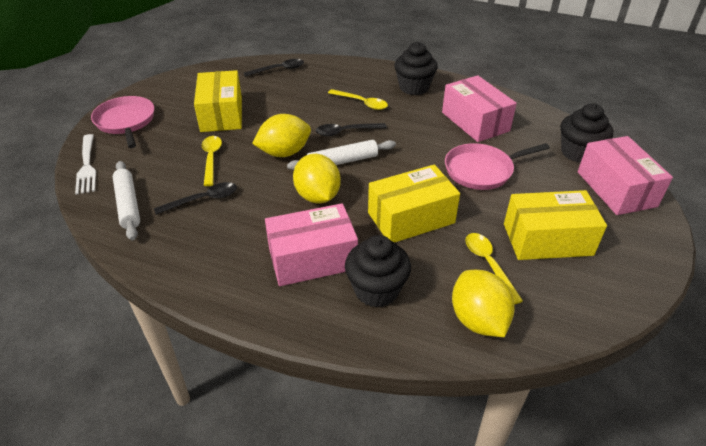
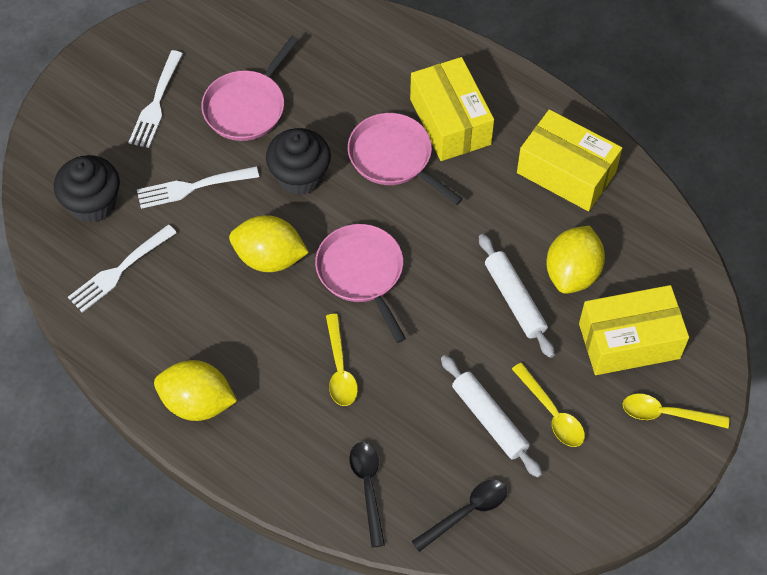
black cupcake: 3 -> 2
black spoon: 3 -> 2
pink box: 3 -> 0
pink pan: 2 -> 3
white fork: 1 -> 3

